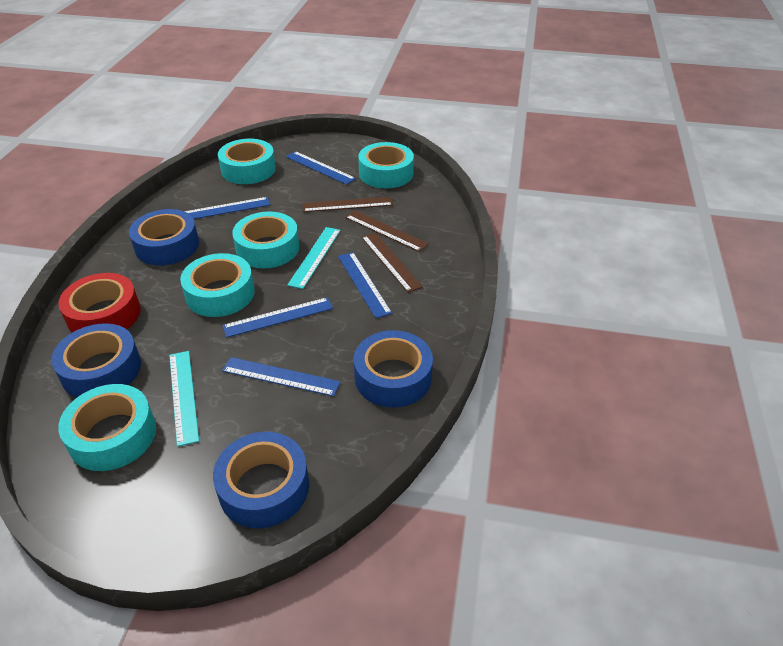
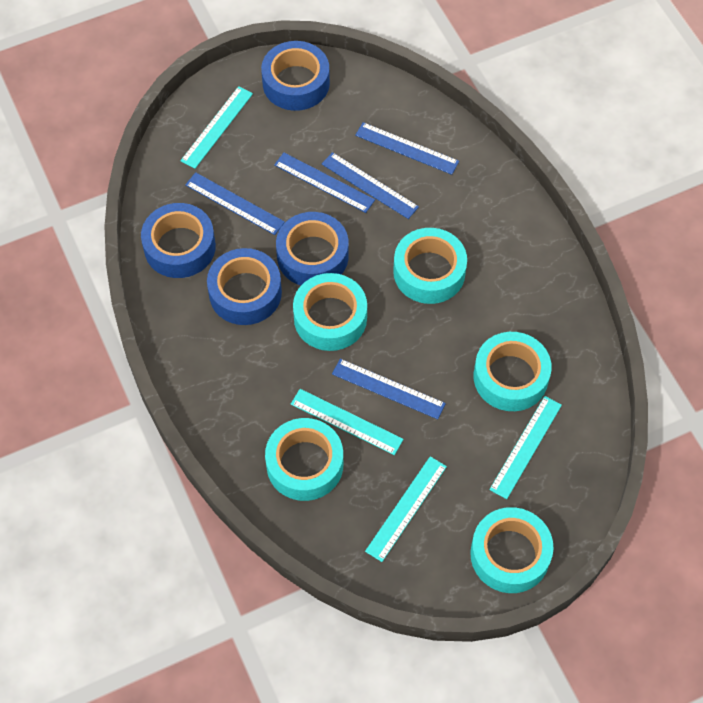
brown ruler: 3 -> 0
red tape: 1 -> 0
turquoise ruler: 2 -> 4

